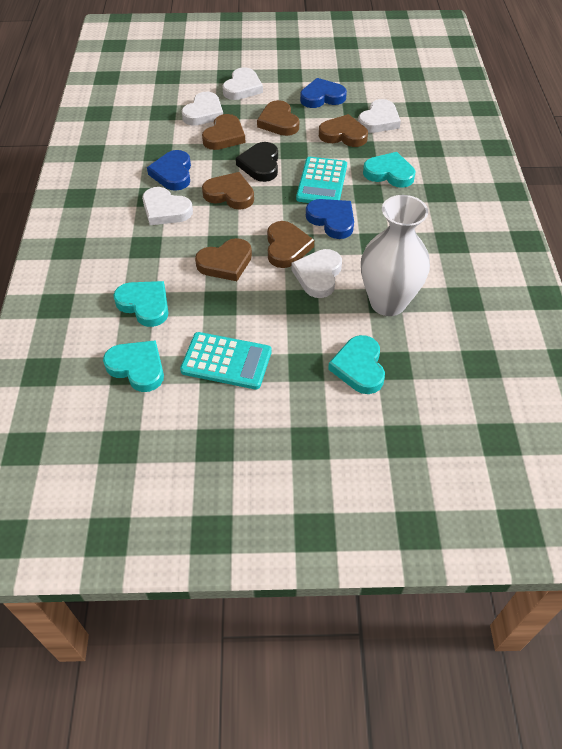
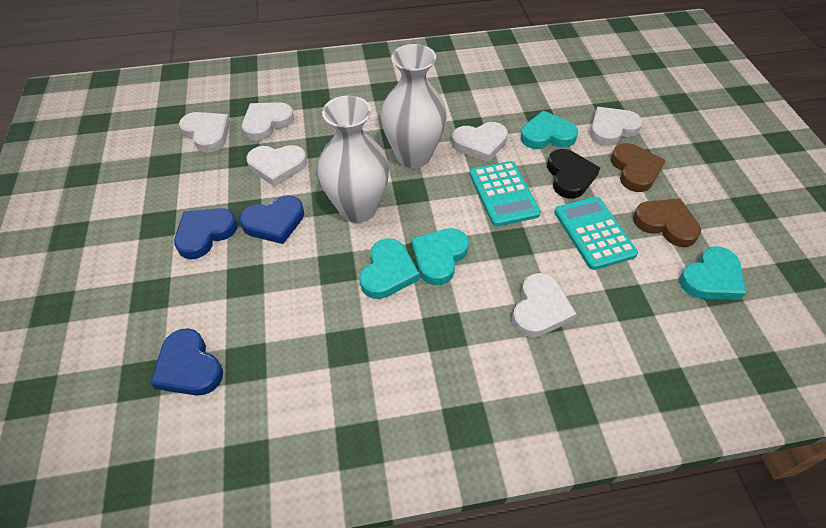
brown heart: 6 -> 2
white heart: 5 -> 6
white vase: 1 -> 2

